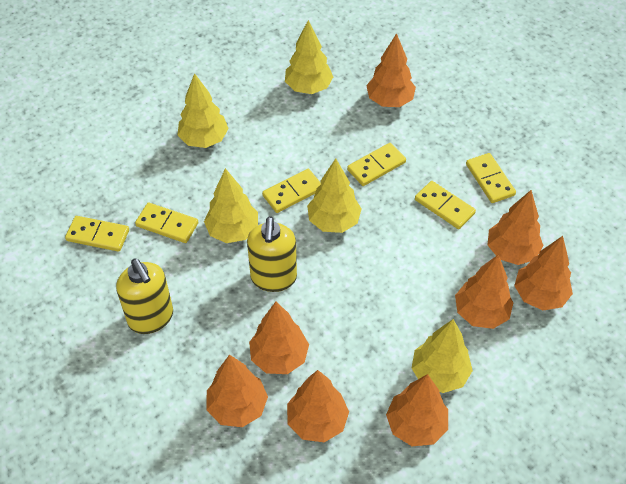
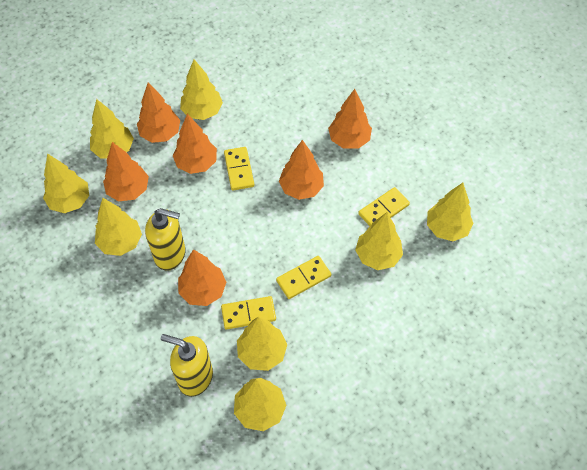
orange tree: 8 -> 6
yellow domino: 6 -> 4
yellow tree: 5 -> 8

